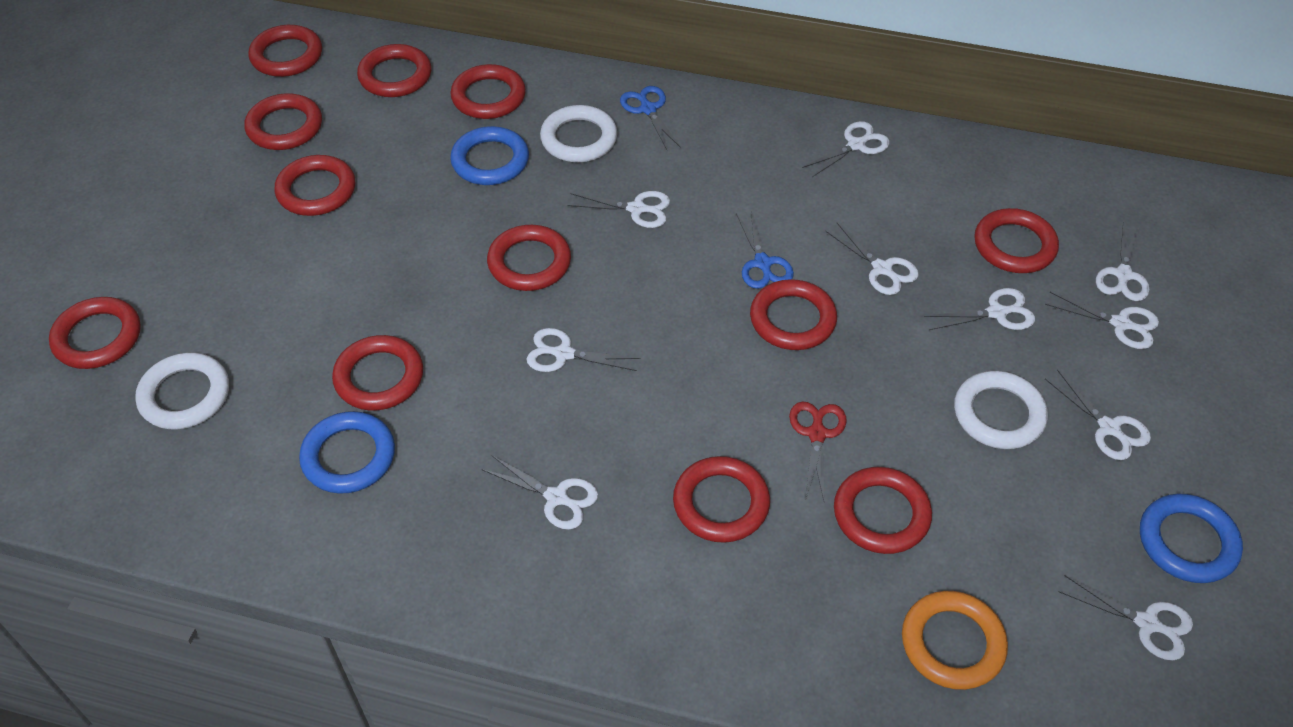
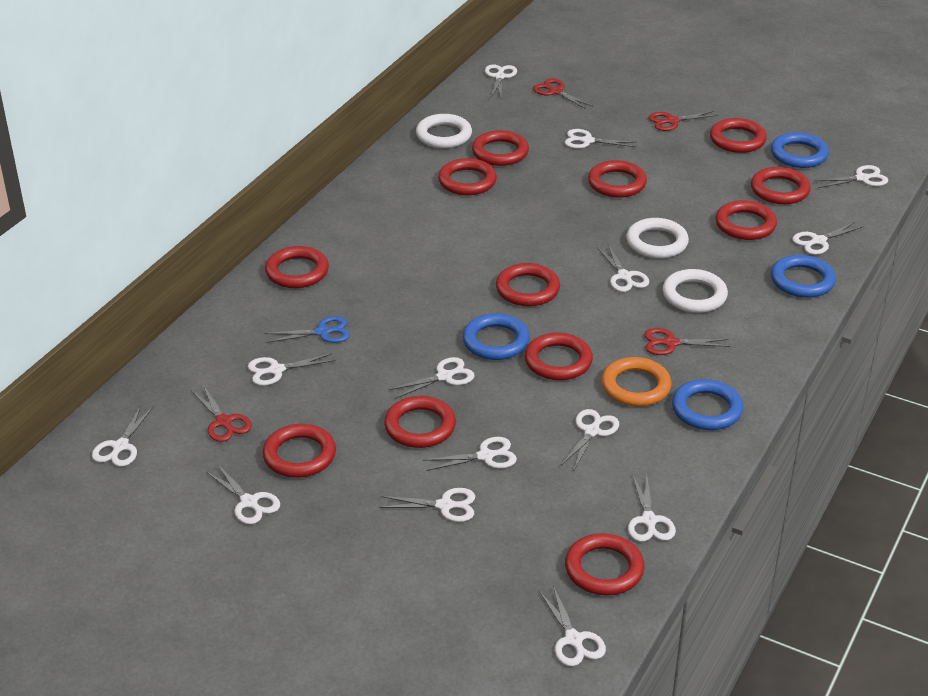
blue ring: 3 -> 4
blue scissors: 2 -> 1
red scissors: 1 -> 4
white scissors: 10 -> 14

